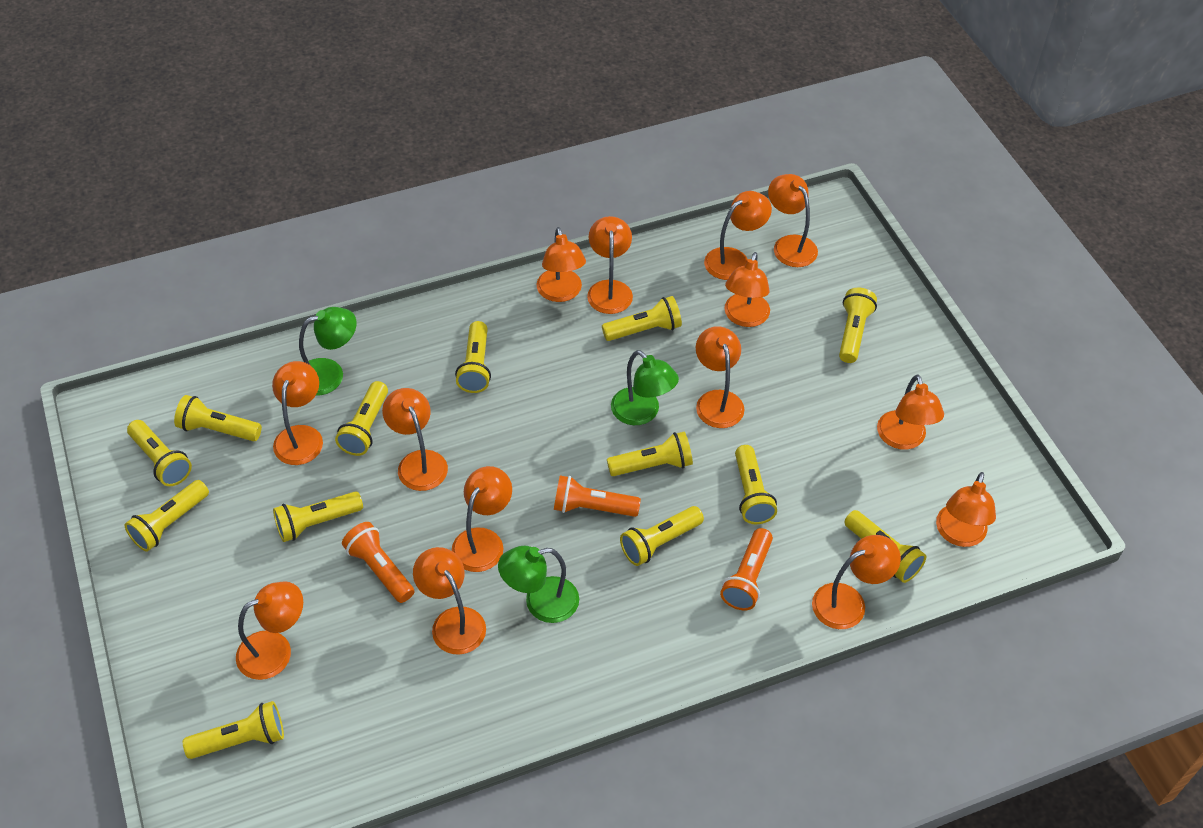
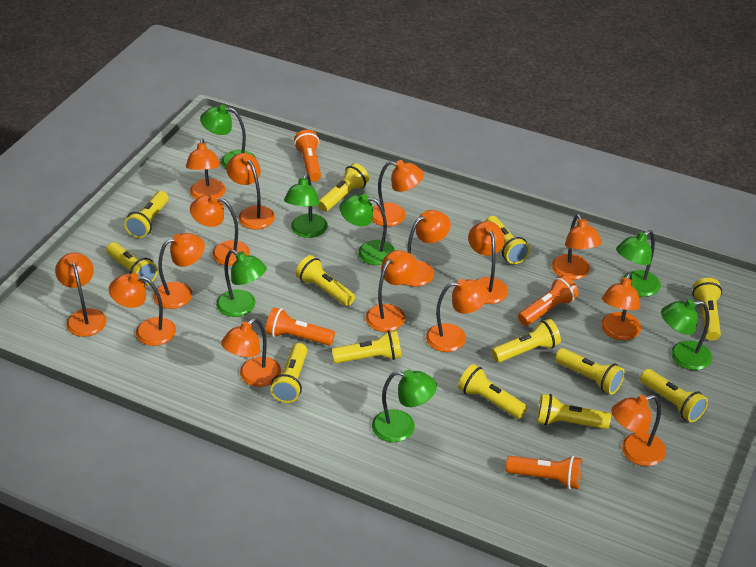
green lamp: 3 -> 7
orange flashlight: 3 -> 4
orange lamp: 14 -> 15

